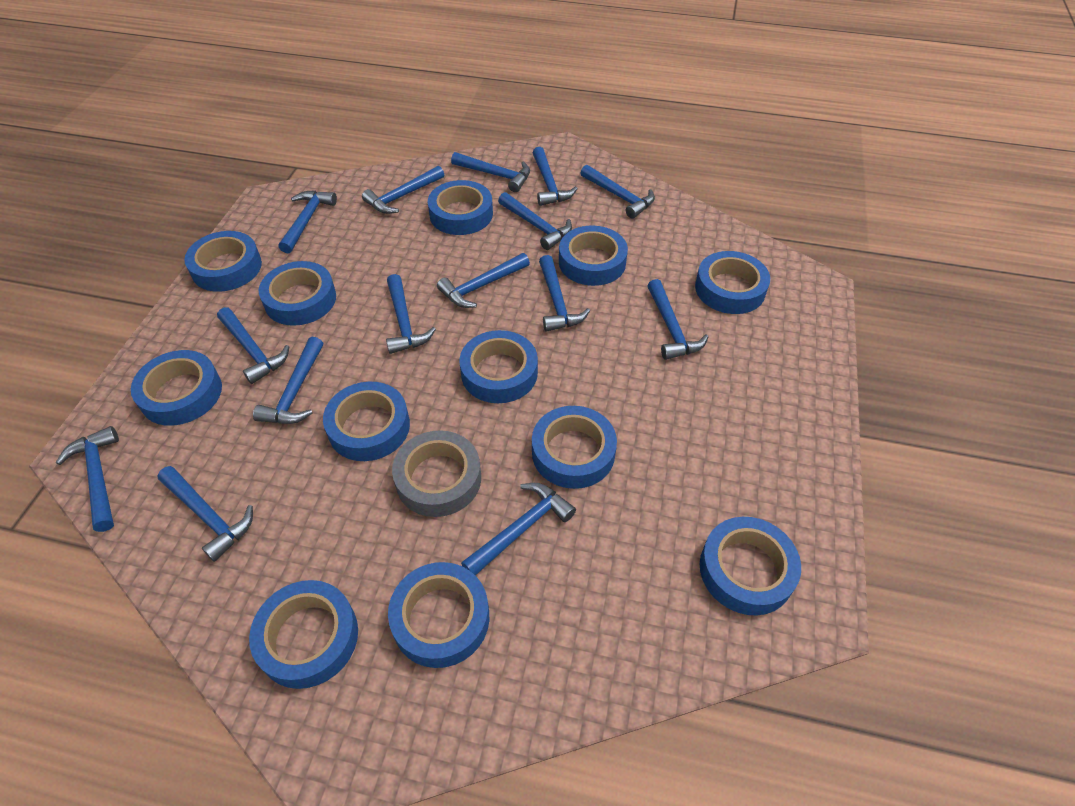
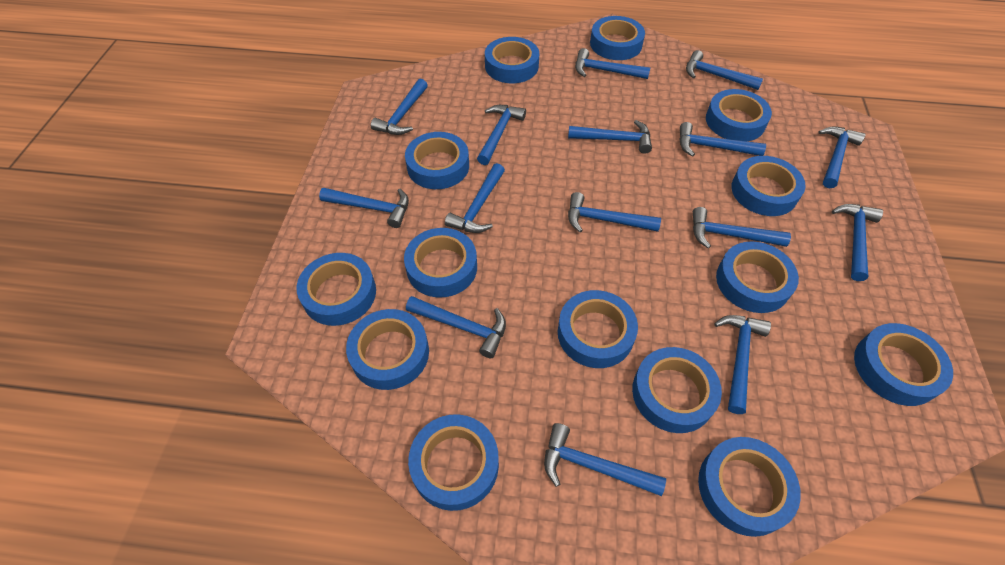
blue tape: 12 -> 14
grey tape: 1 -> 0

